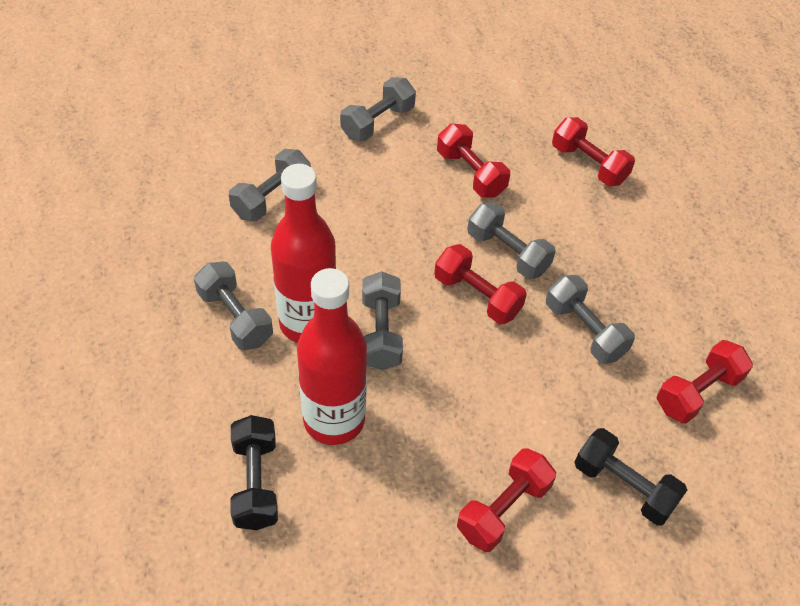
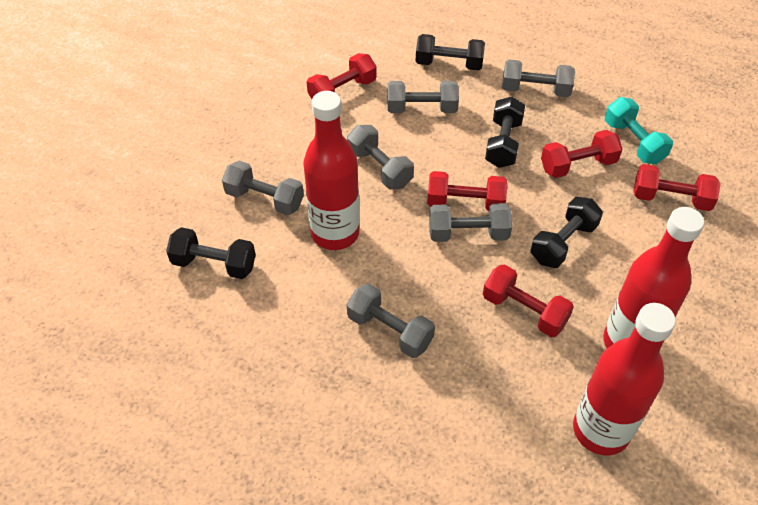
black dumbbell: 2 -> 4
red bottle: 2 -> 3
turquoise dumbbell: 0 -> 1

